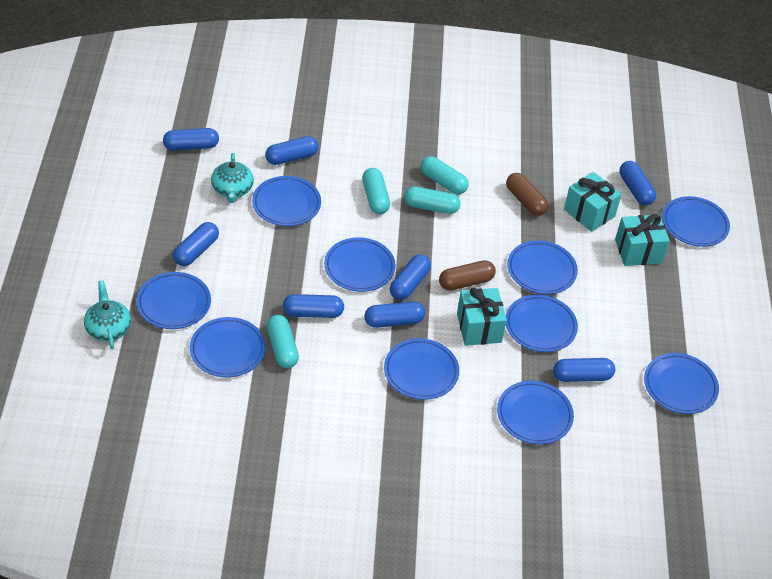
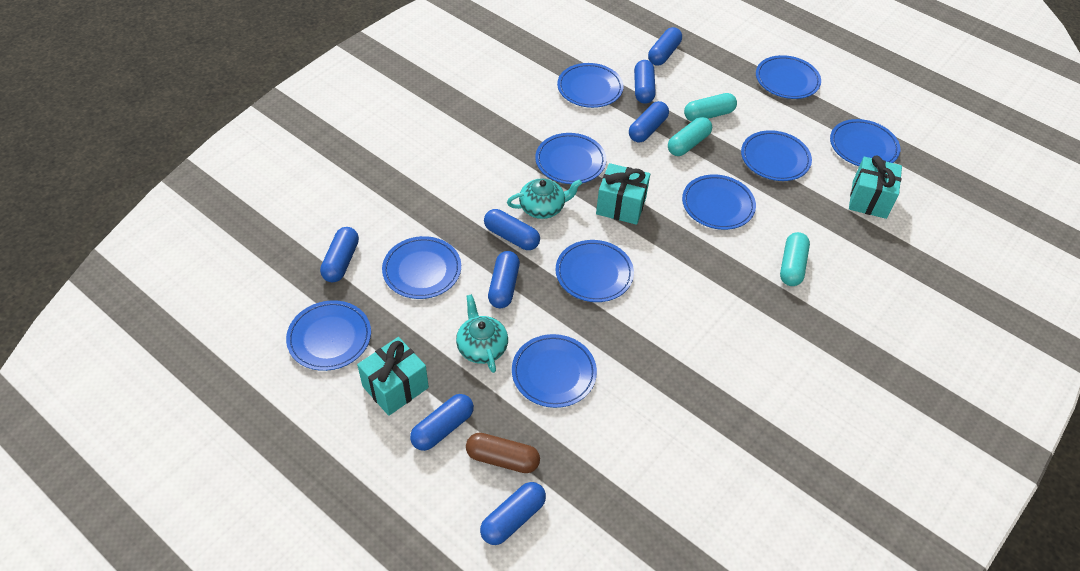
brown capsule: 2 -> 1
turquoise capsule: 4 -> 3

